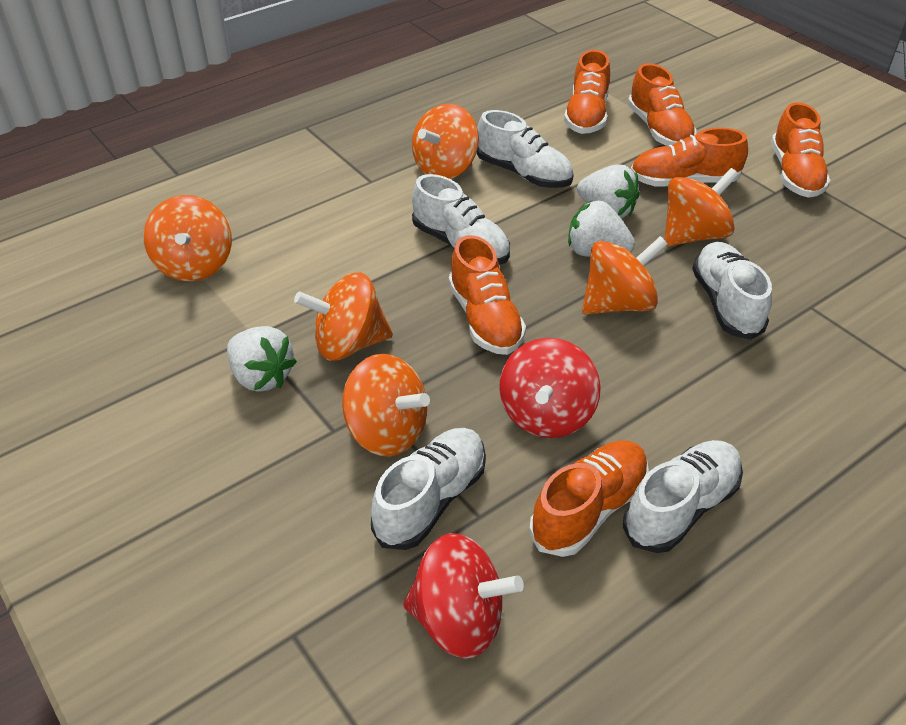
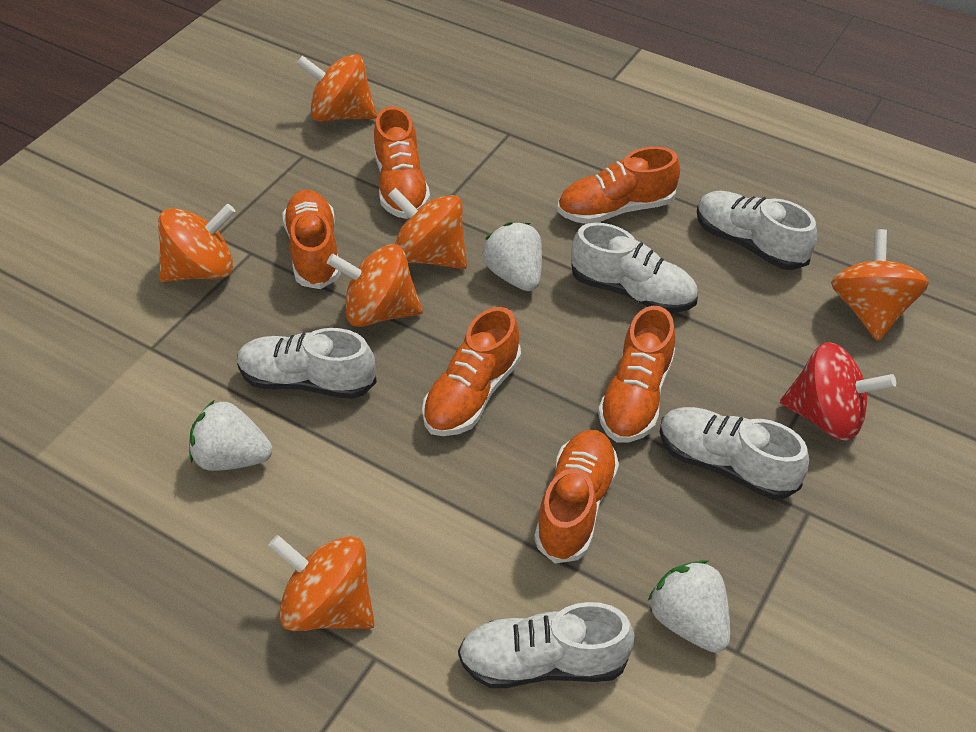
red spinning top: 2 -> 1

